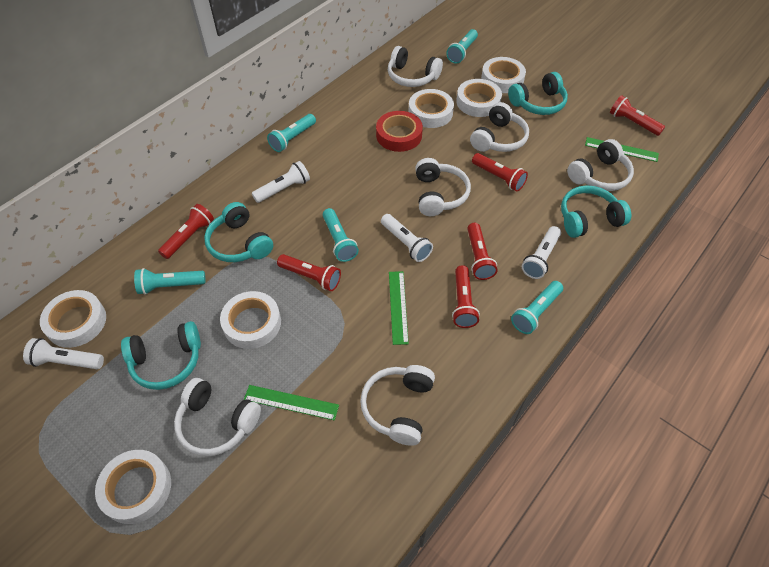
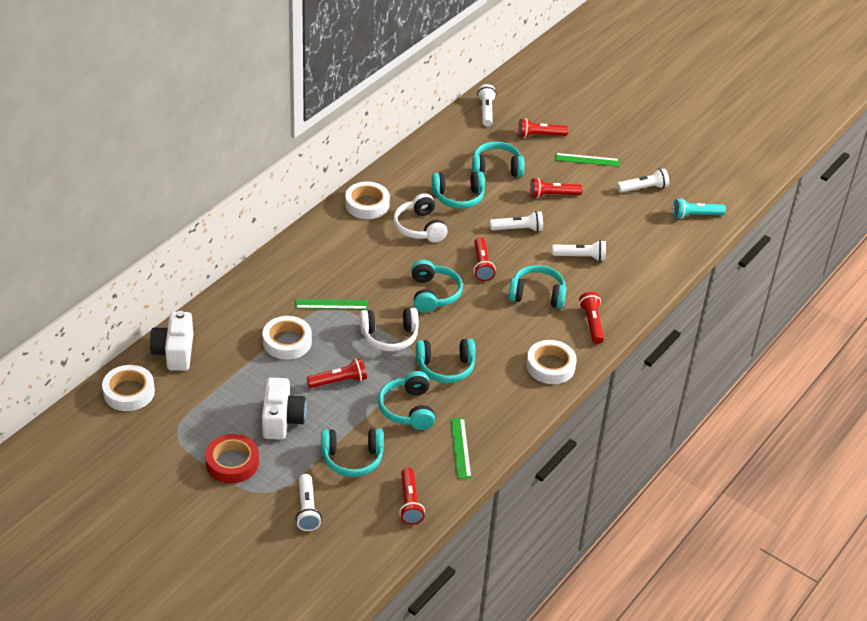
turquoise flashlight: 5 -> 1
turquoise headphones: 4 -> 7
white camera: 0 -> 2
white flashlight: 4 -> 5
white headphones: 6 -> 2
white tape: 6 -> 4

